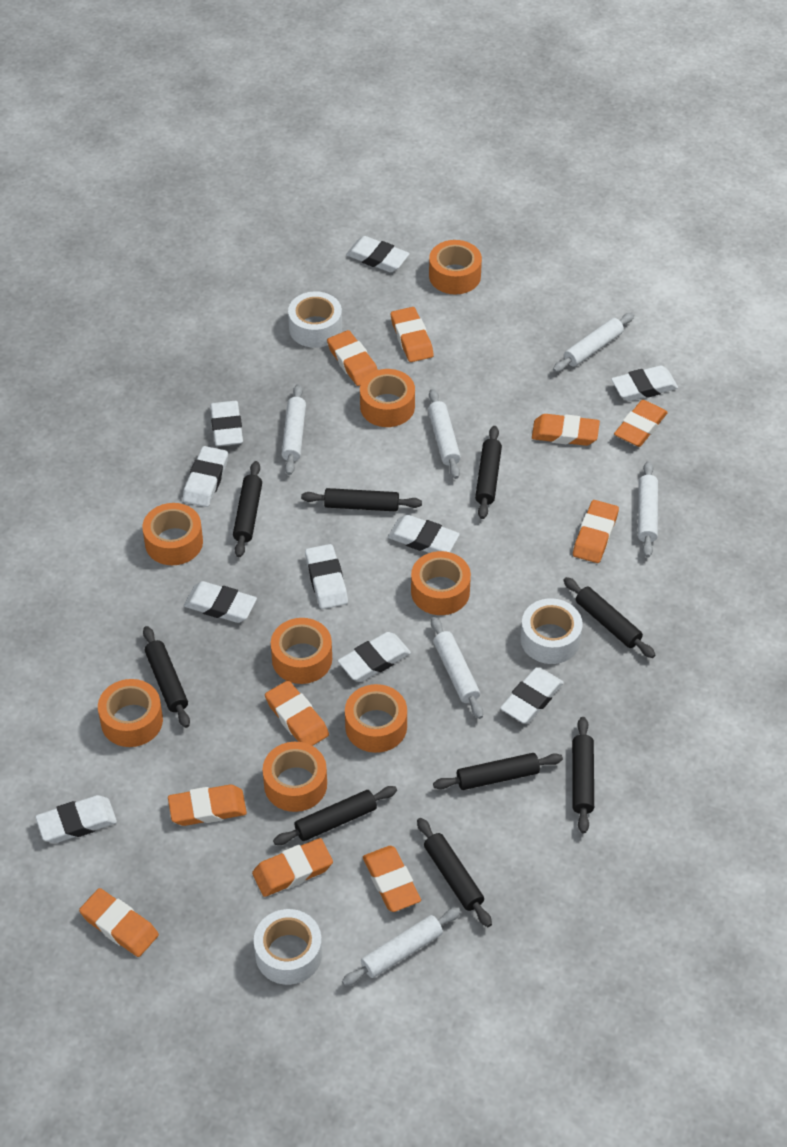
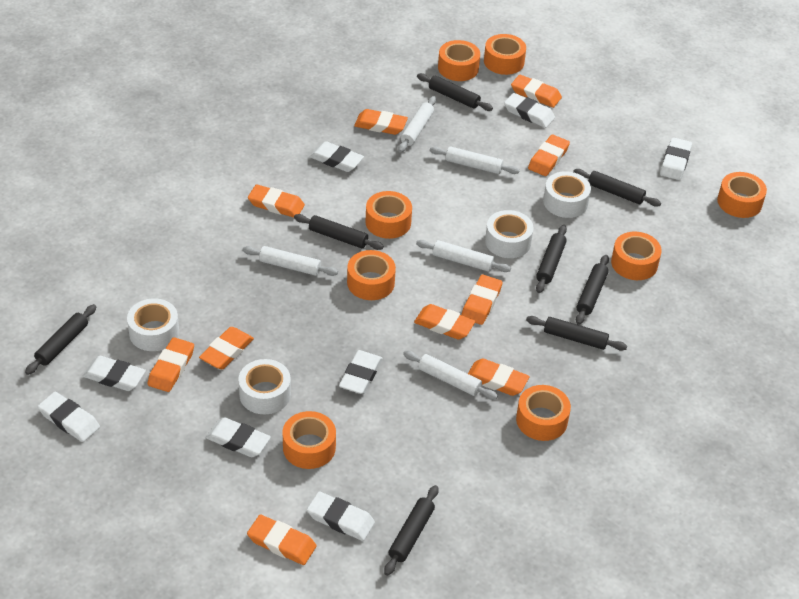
black rolling pin: 9 -> 8
white eraser: 10 -> 8
white rolling pin: 6 -> 5
white tape: 3 -> 4

